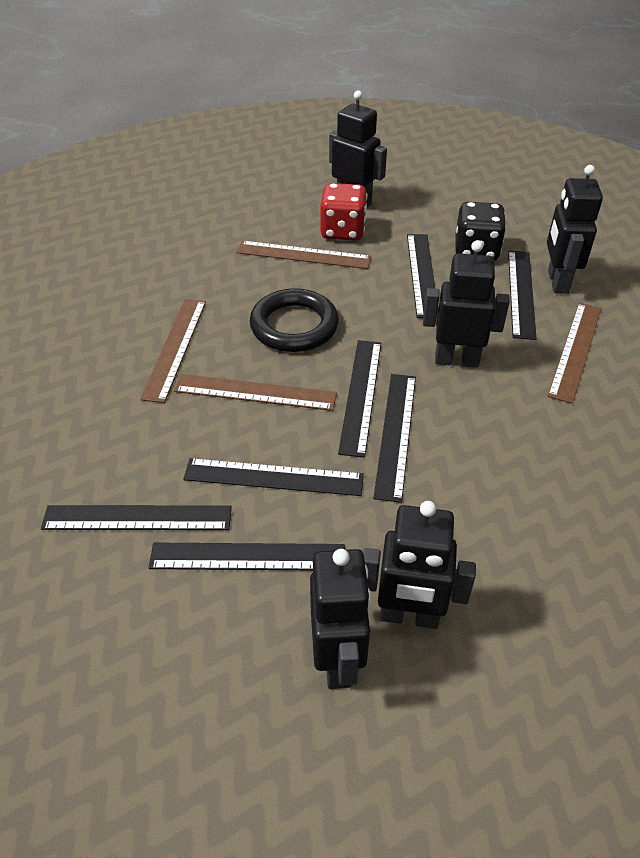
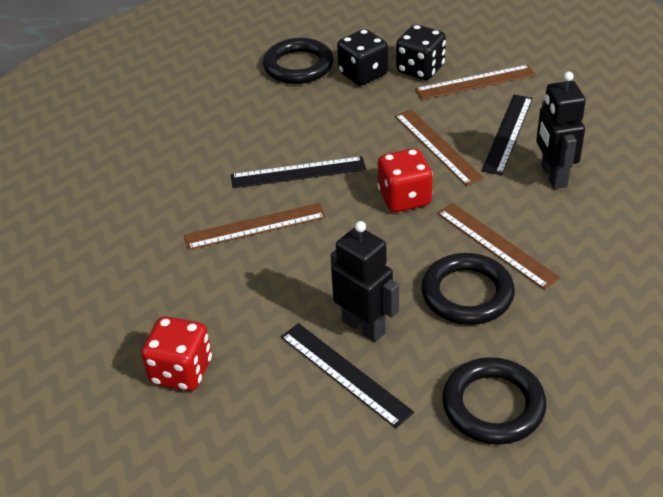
black dice: 1 -> 2
black ring: 1 -> 3
black robot: 5 -> 2
black ruler: 7 -> 3
red dice: 1 -> 2

